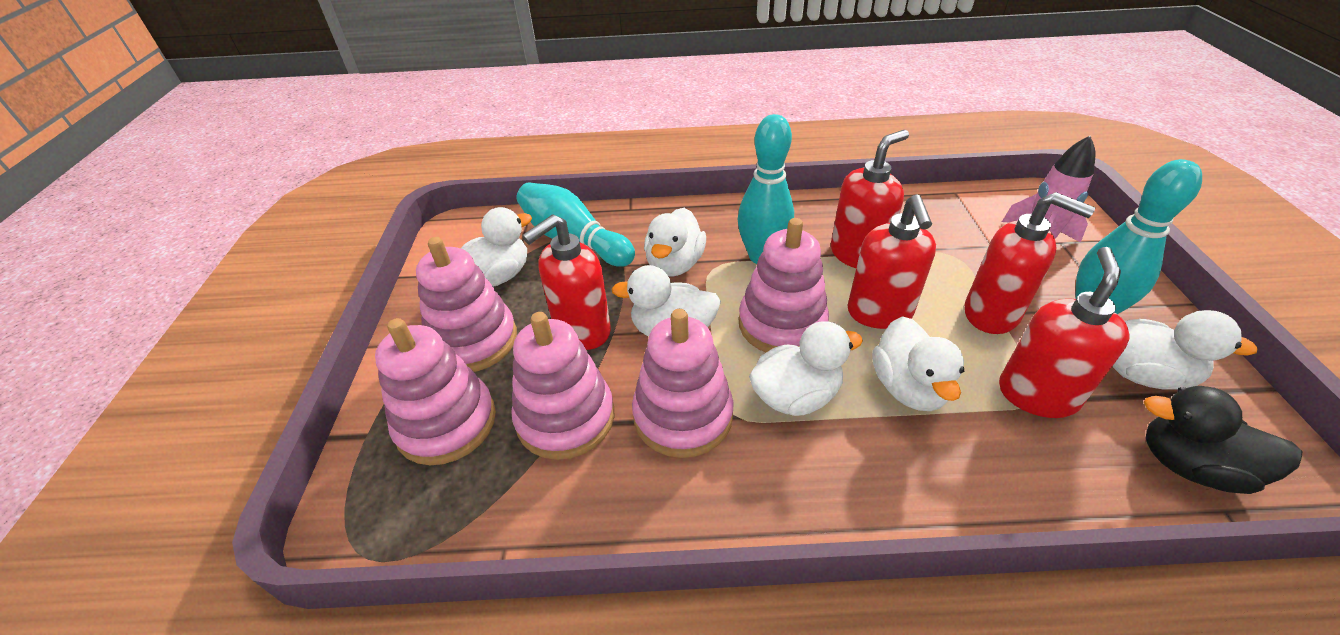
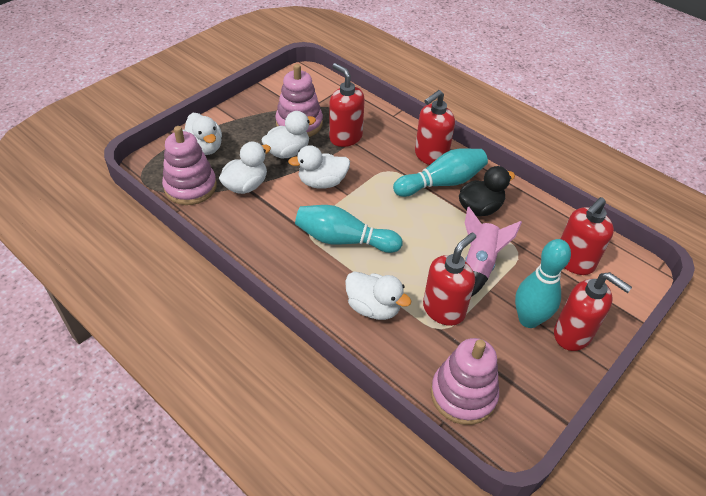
pink stacking toy: 5 -> 3
white duck: 6 -> 5

